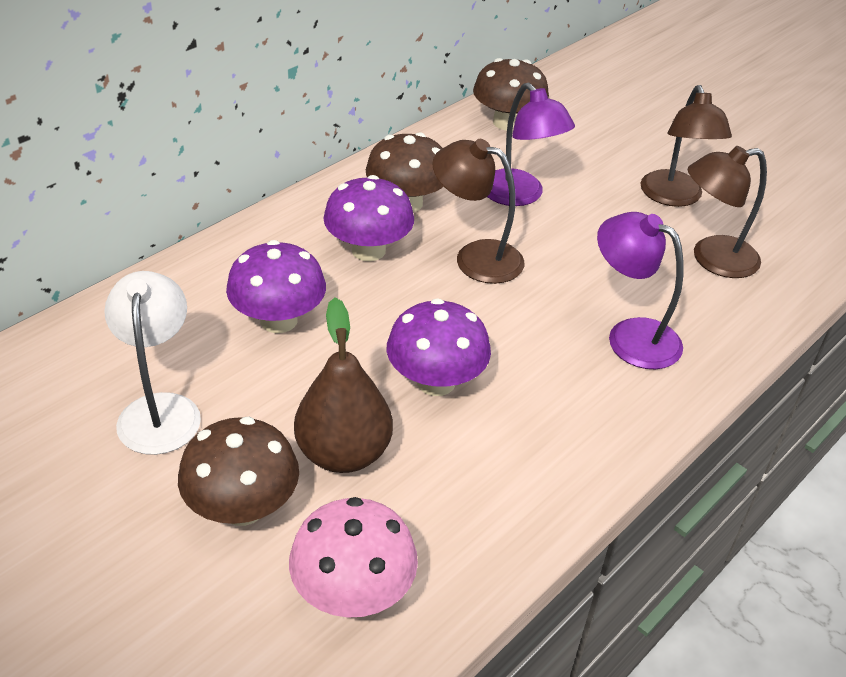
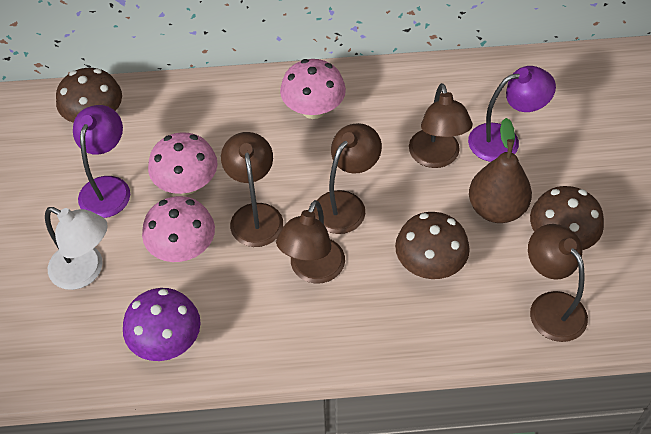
brown lamp: 3 -> 5
pink mushroom: 1 -> 3
purple mushroom: 3 -> 1

